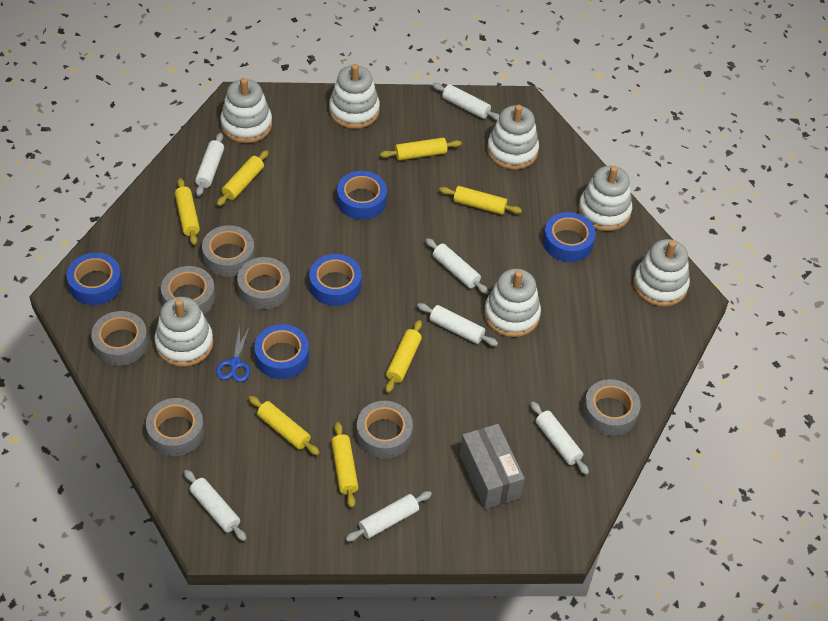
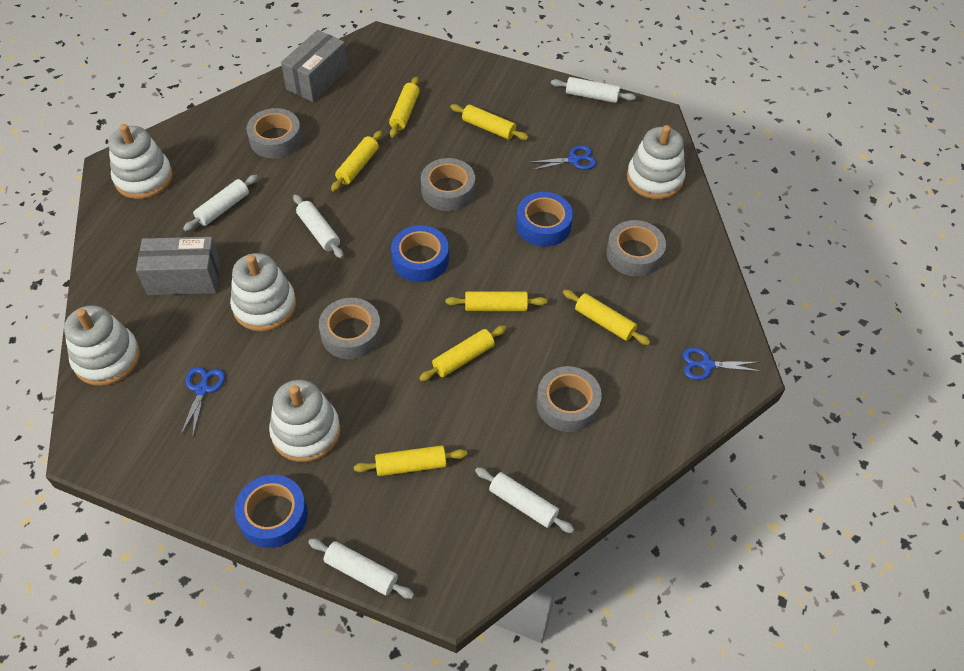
blue scissors: 1 -> 3
blue tape: 5 -> 3
grey box: 1 -> 2
grey tape: 7 -> 5
white rolling pin: 7 -> 5
white stacking toy: 7 -> 5

